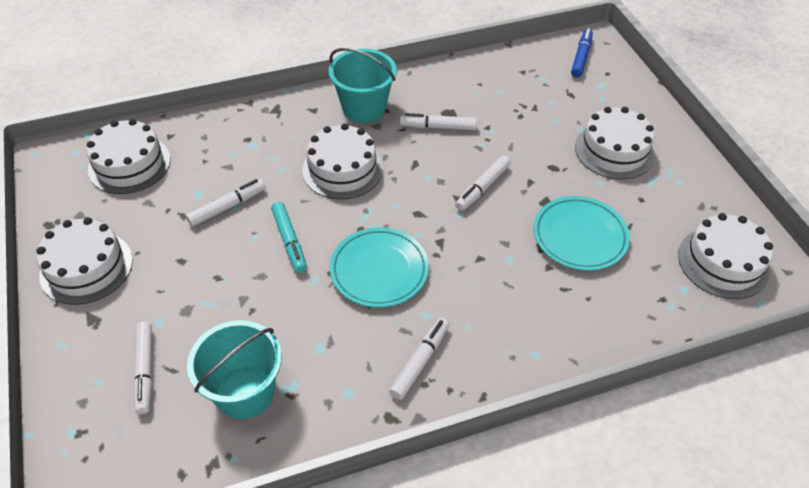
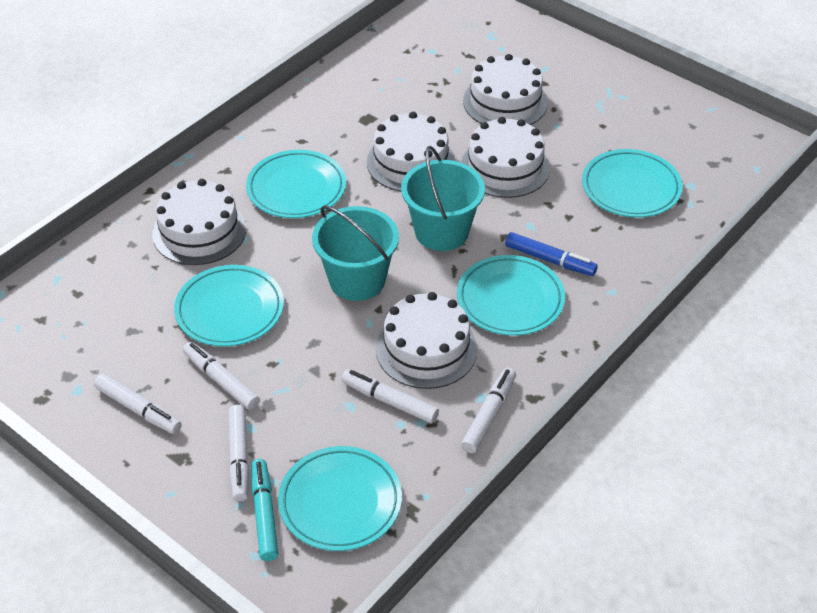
turquoise plate: 2 -> 5

